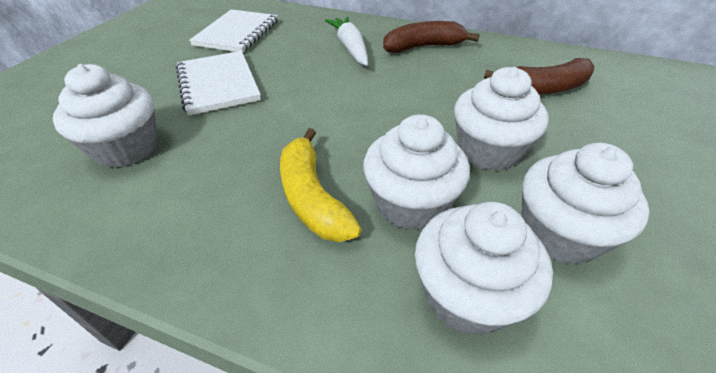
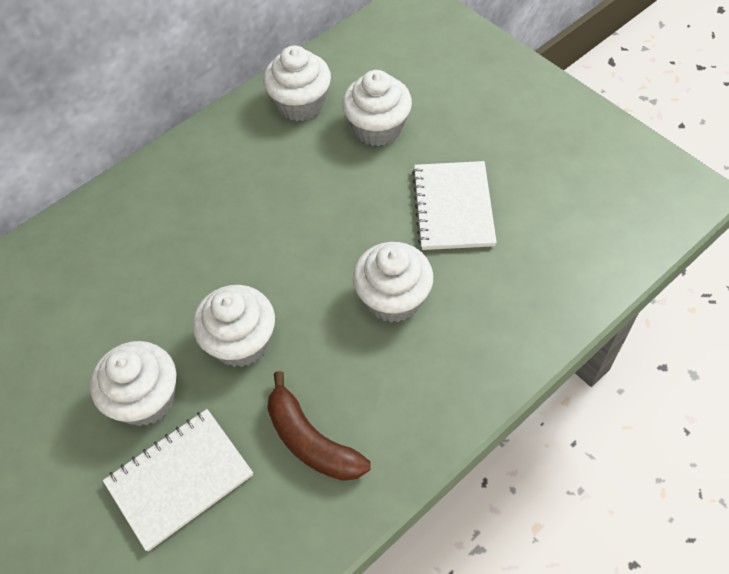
brown banana: 2 -> 1
white carrot: 1 -> 0
yellow banana: 1 -> 0

